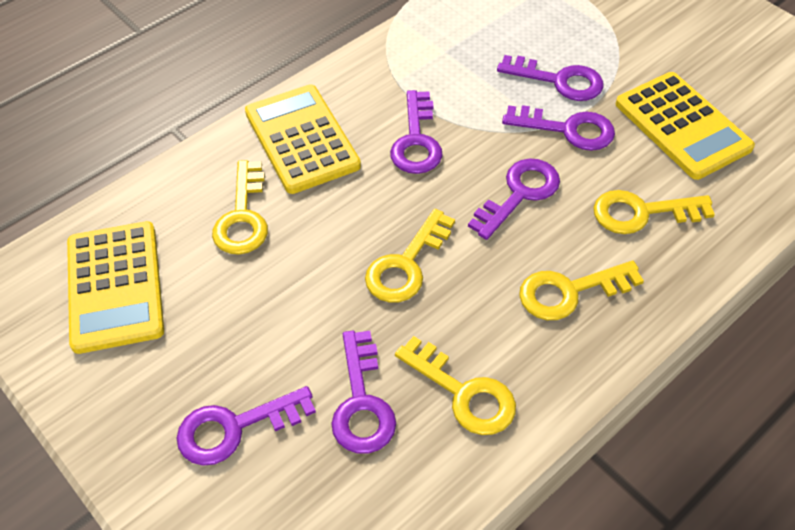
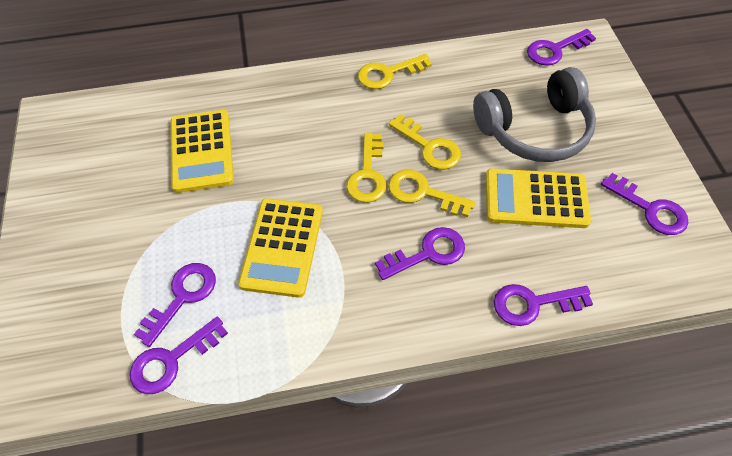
grey headphones: 0 -> 1
yellow key: 5 -> 4

